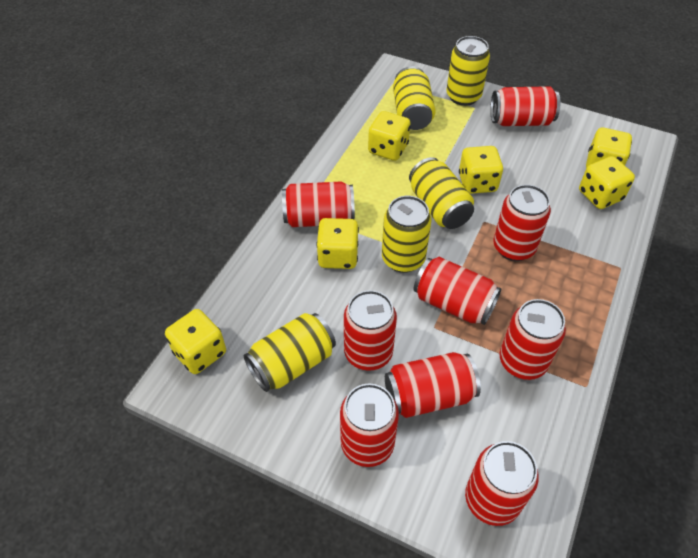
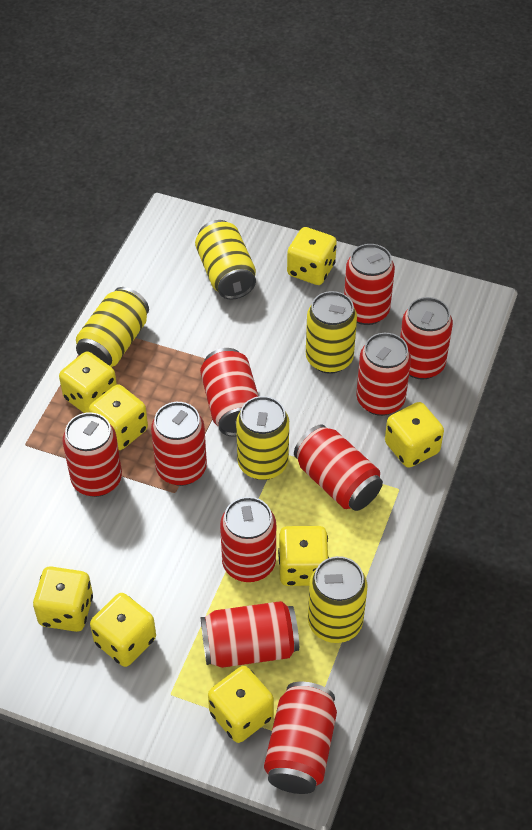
red can: 9 -> 10
yellow dice: 6 -> 8

